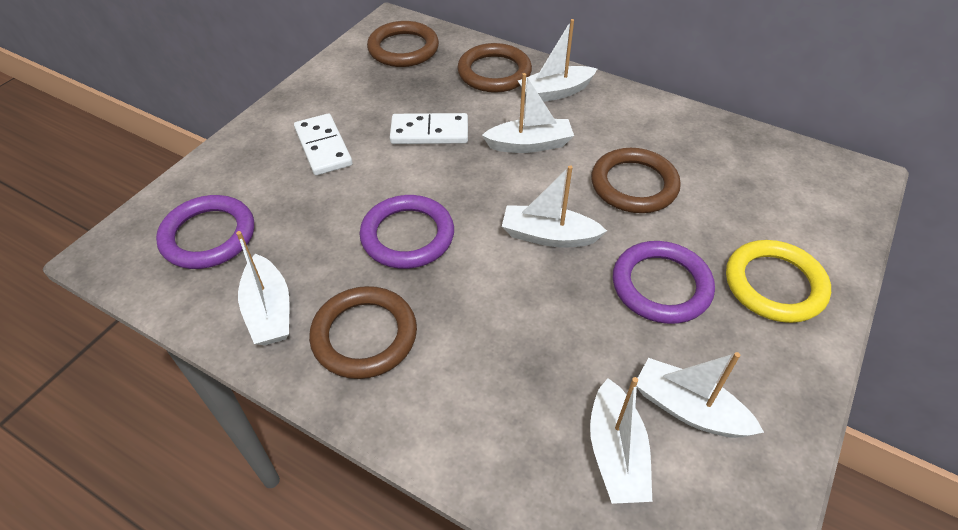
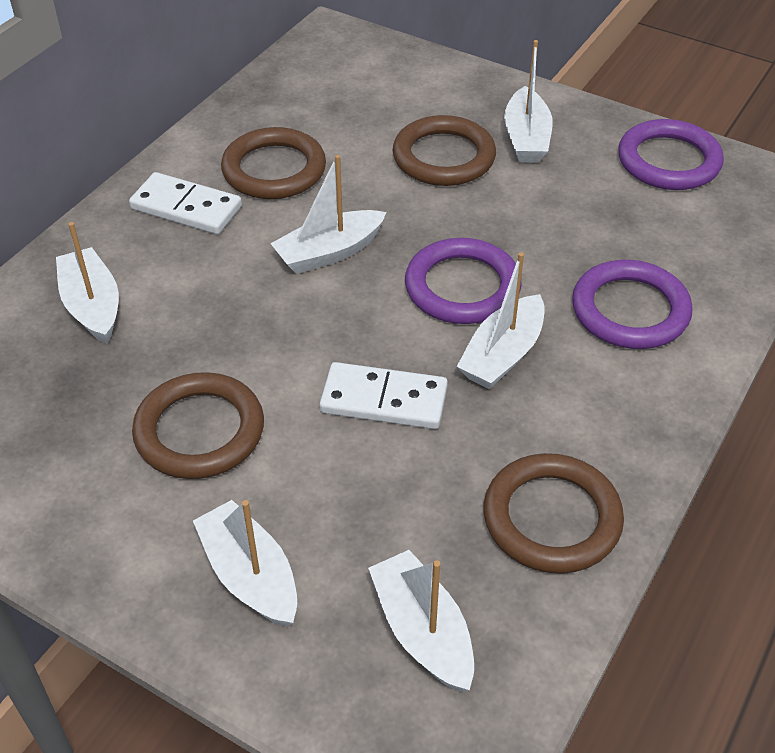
yellow ring: 1 -> 0

